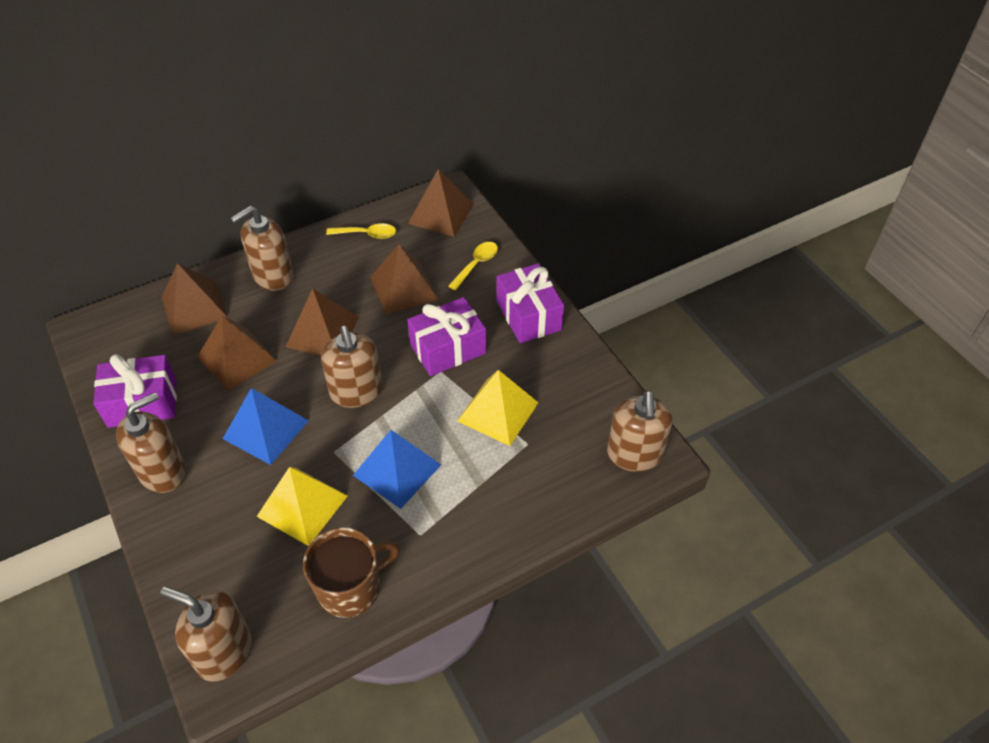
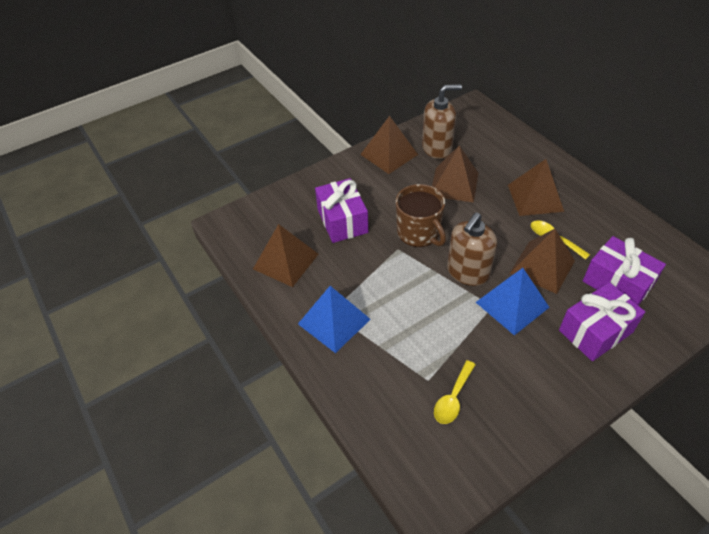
brown soap dispenser: 5 -> 2
yellow pyramid: 2 -> 0

